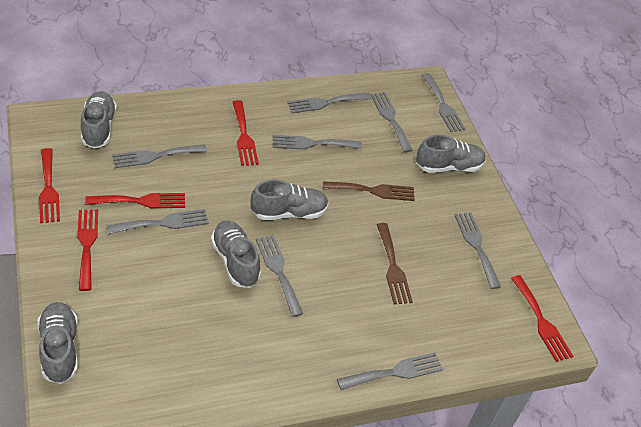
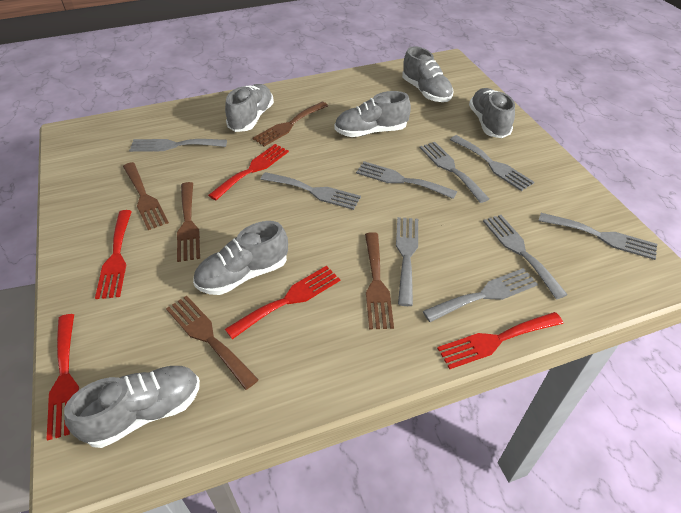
brown fork: 2 -> 5
grey shoe: 5 -> 6

